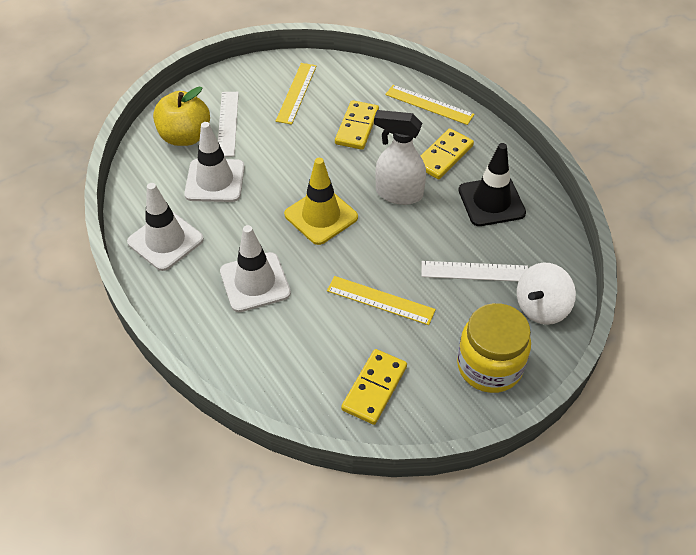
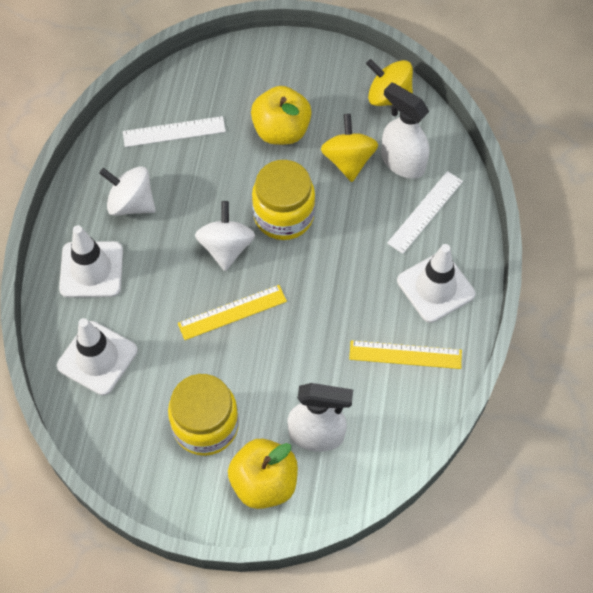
black traffic cone: 1 -> 0
white spinning top: 1 -> 2
white spray bottle: 1 -> 2
yellow apple: 1 -> 2
yellow domino: 3 -> 0
yellow jar: 1 -> 2
yellow ruler: 3 -> 2
yellow spinning top: 0 -> 2
yellow traffic cone: 1 -> 0

